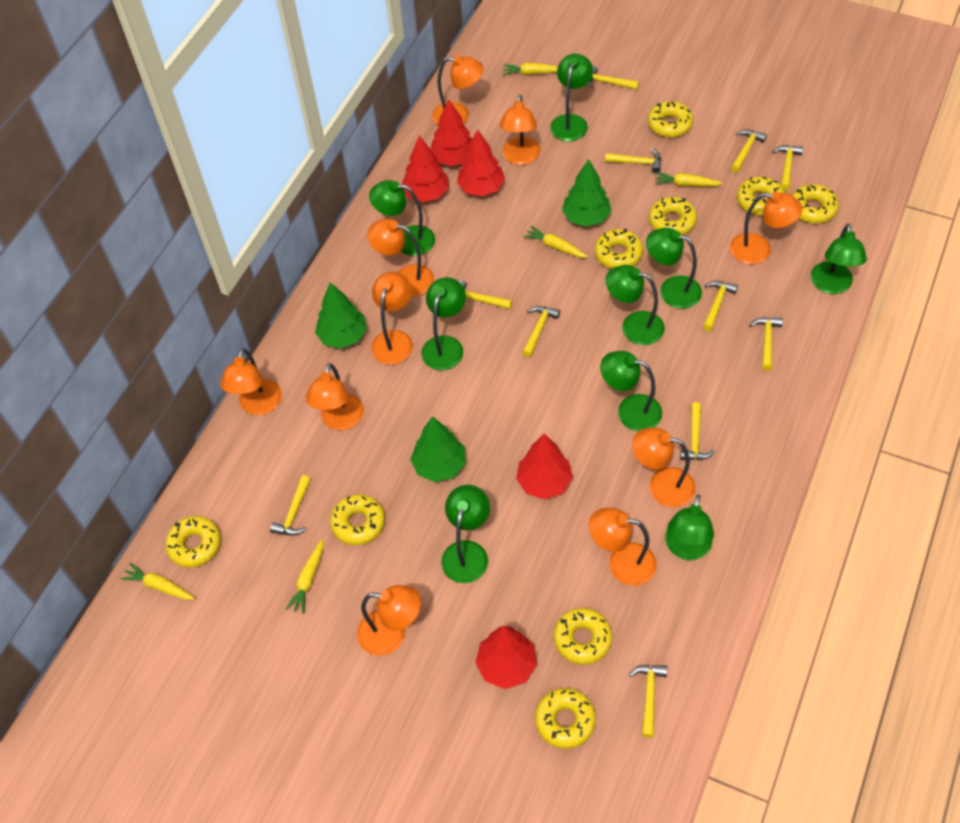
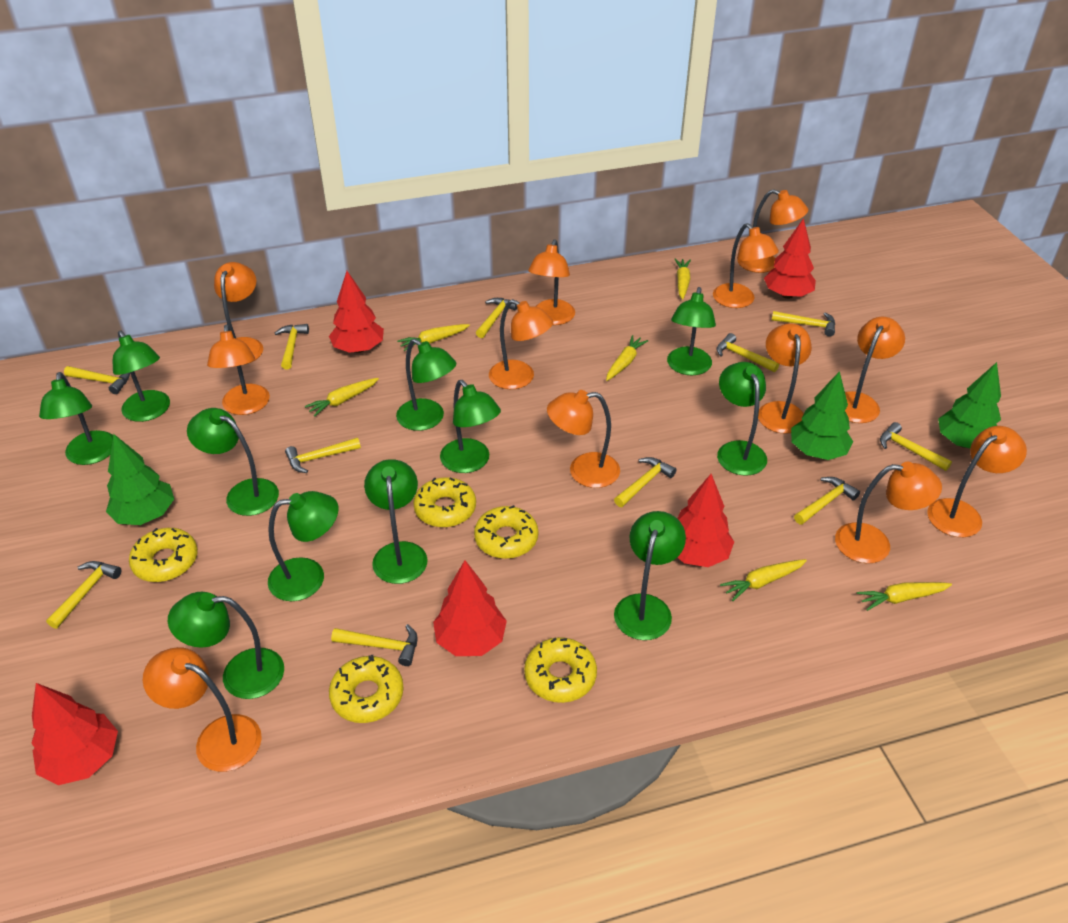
green lamp: 9 -> 11
orange lamp: 10 -> 12
yellow carrot: 5 -> 6
yellow donut: 9 -> 5

